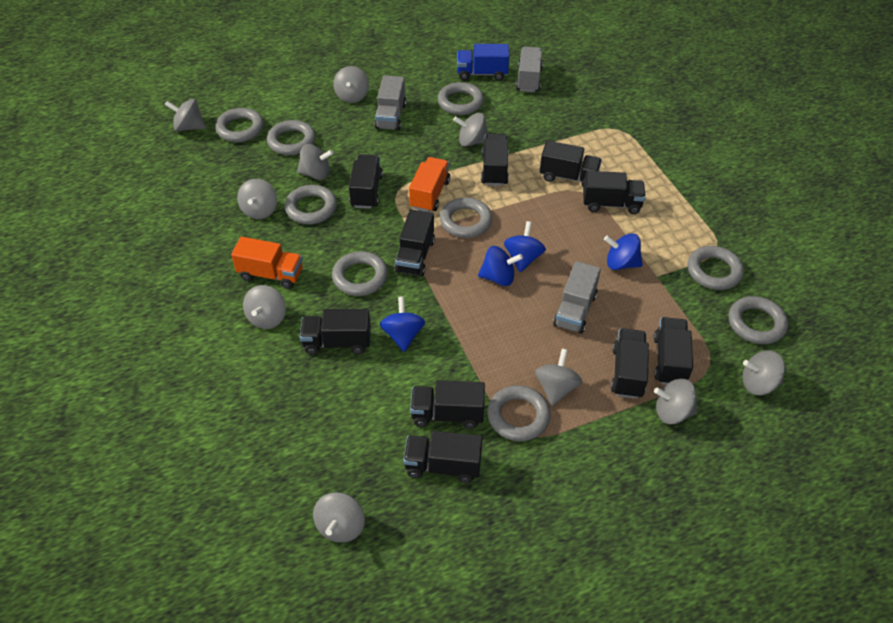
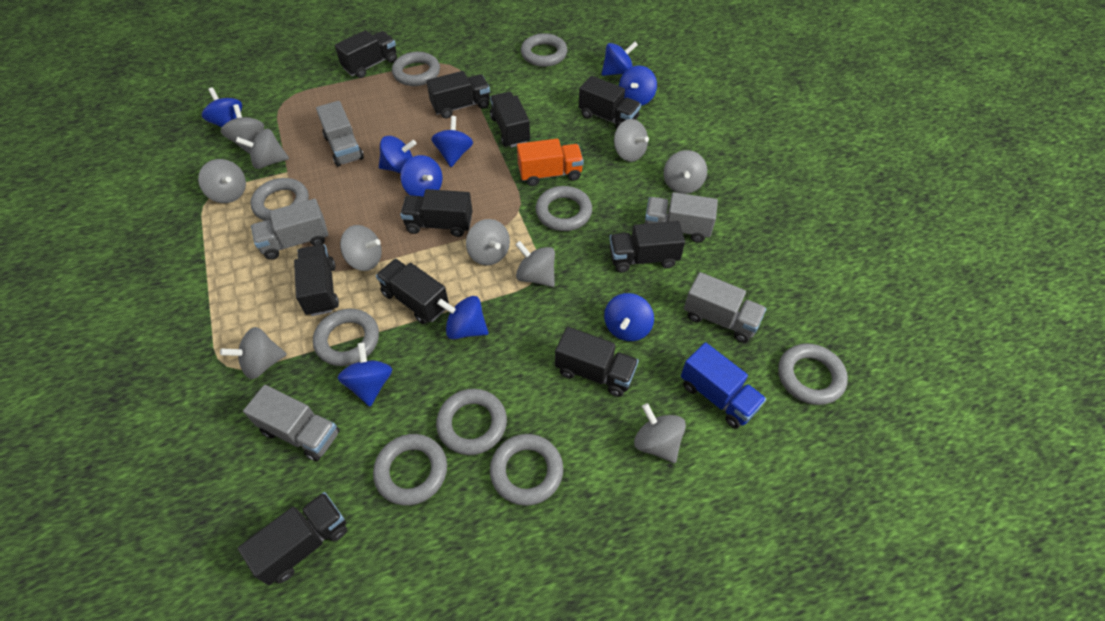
blue spinning top: 4 -> 9
grey truck: 3 -> 5
orange truck: 2 -> 1

